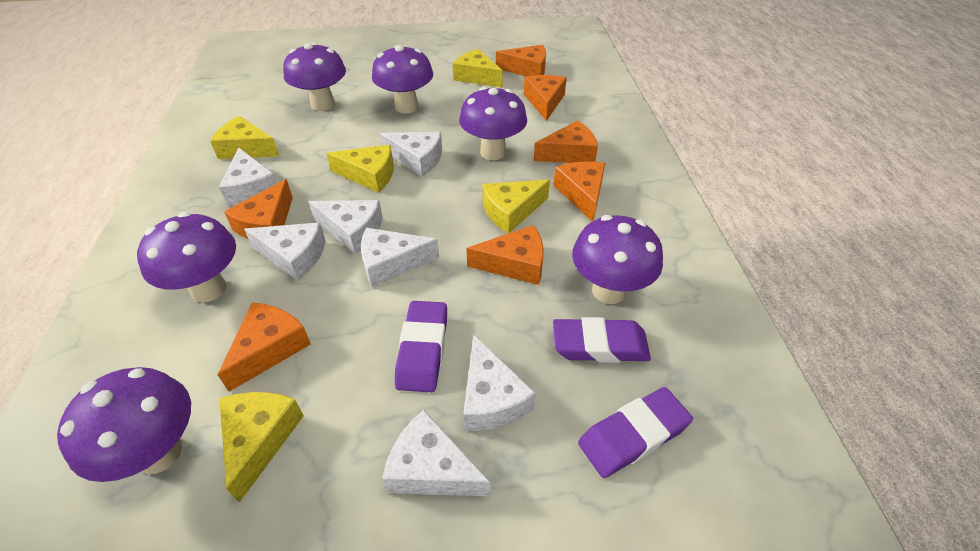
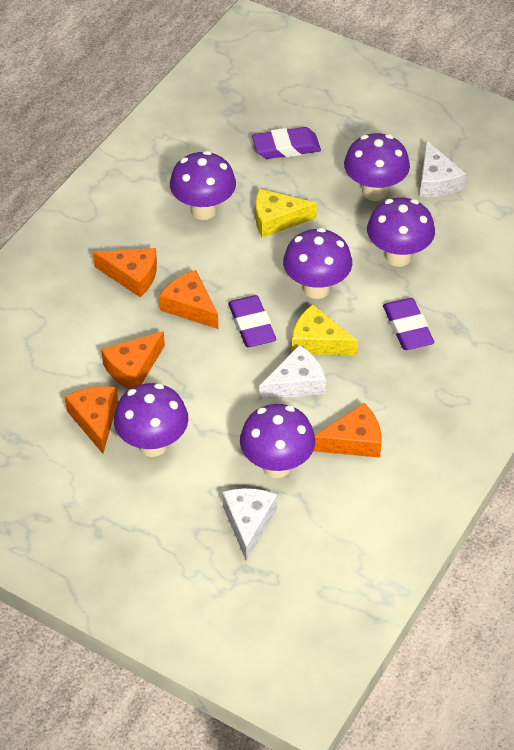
orange cheese: 7 -> 5
white cheese: 7 -> 3
yellow cheese: 5 -> 2

